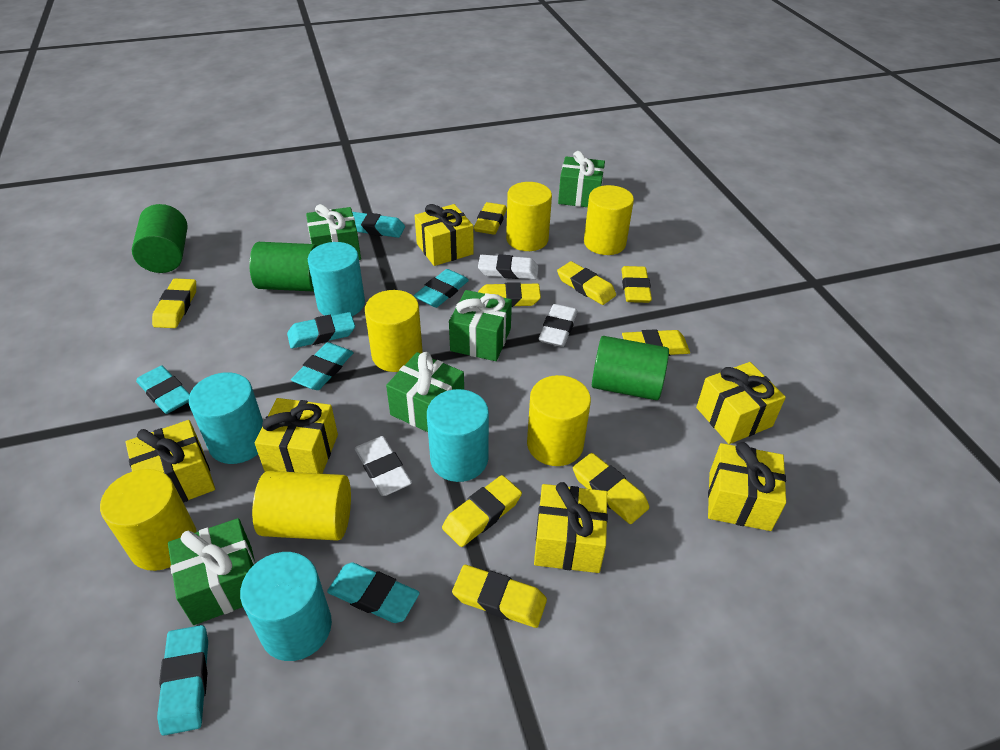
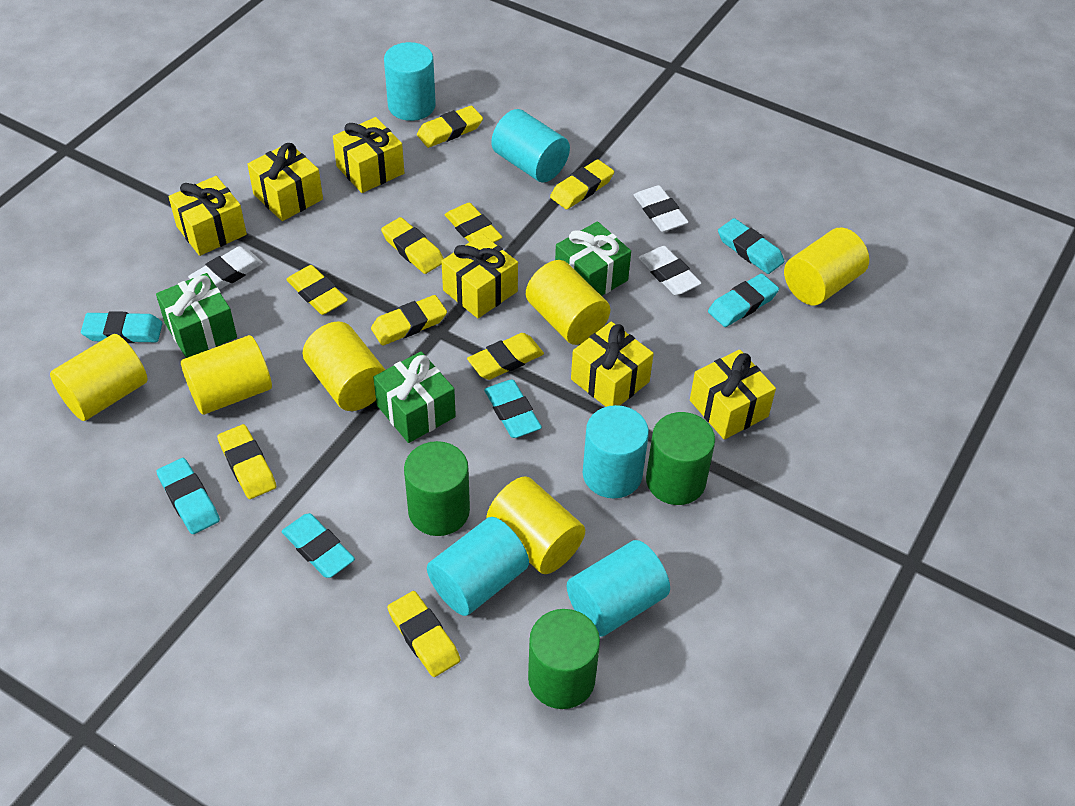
green gift: 5 -> 3
turquoise cylinder: 4 -> 5
turquoise eraser: 7 -> 6

